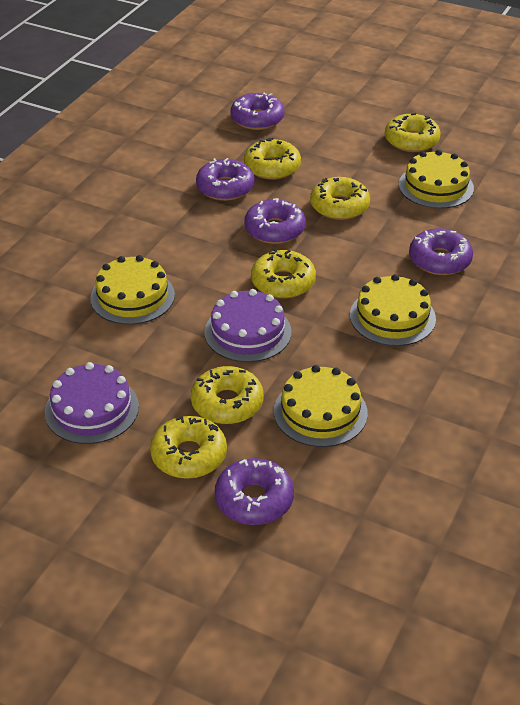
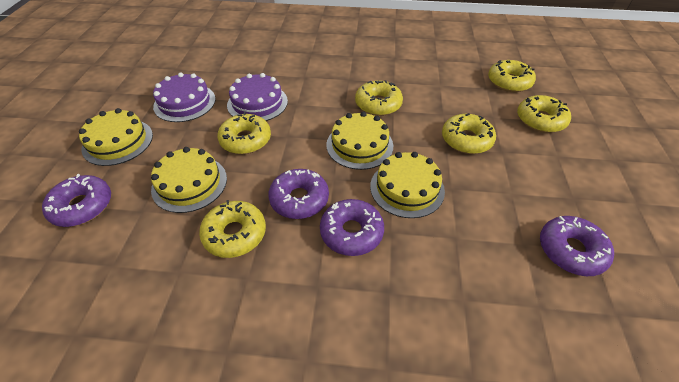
purple donut: 5 -> 4

